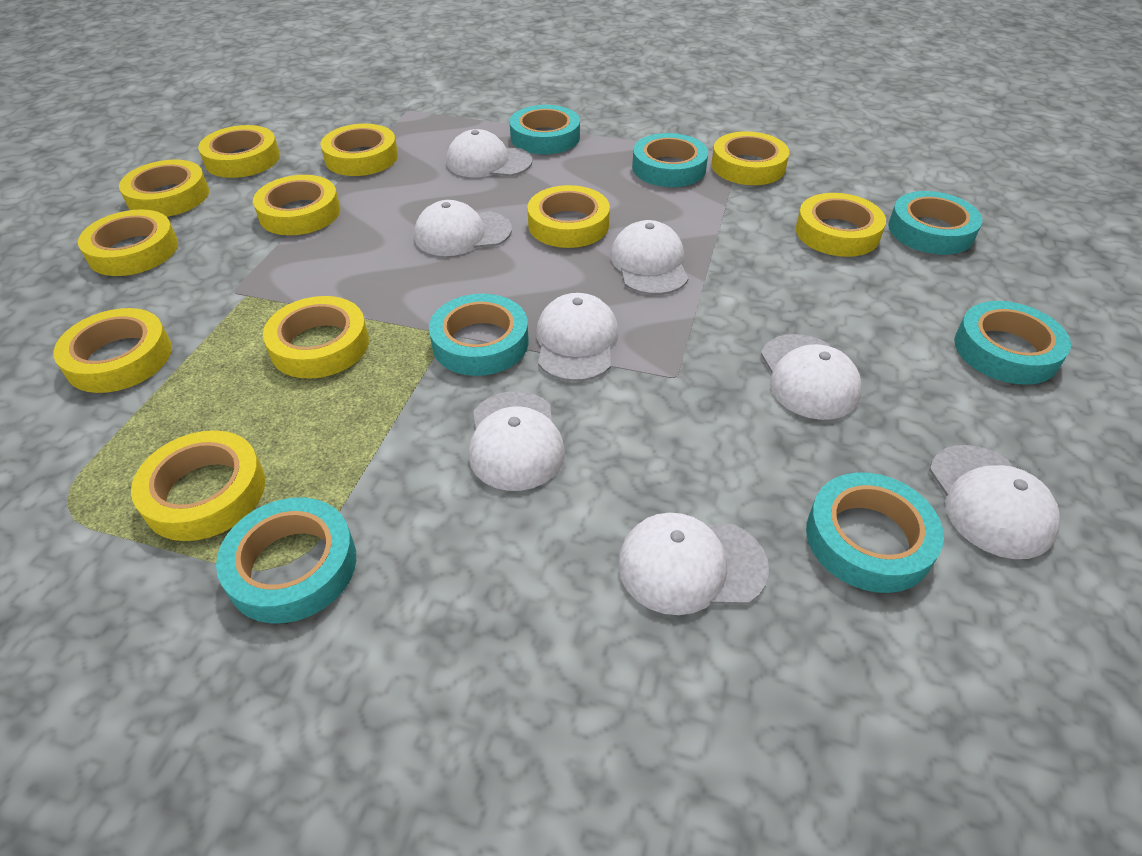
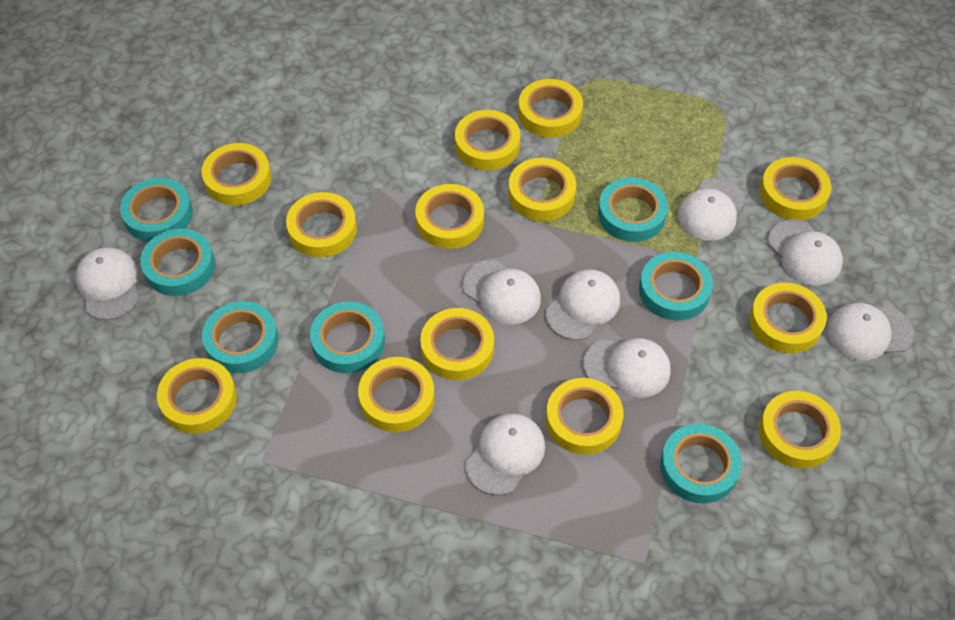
yellow tape: 11 -> 13

